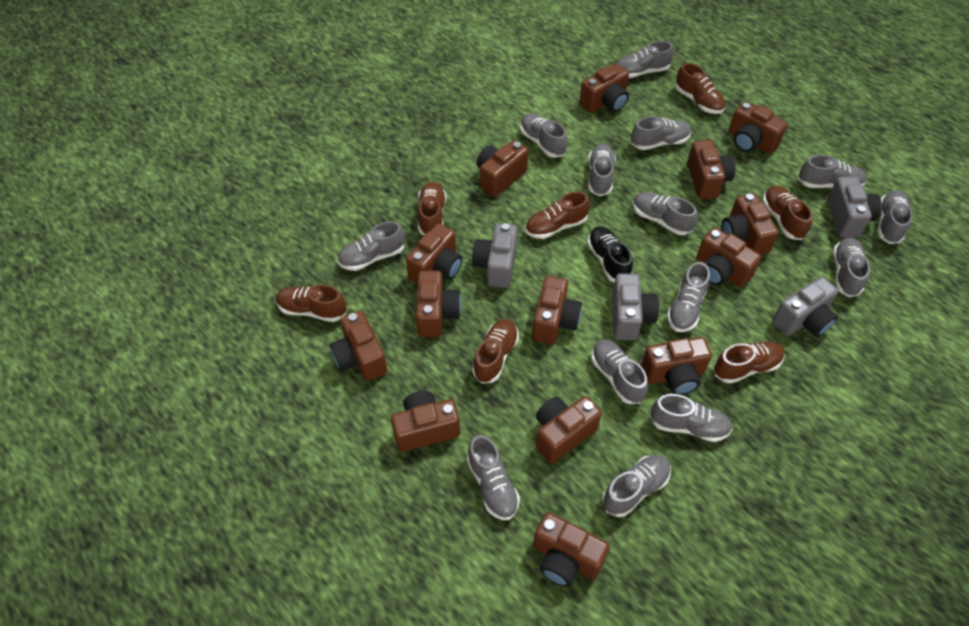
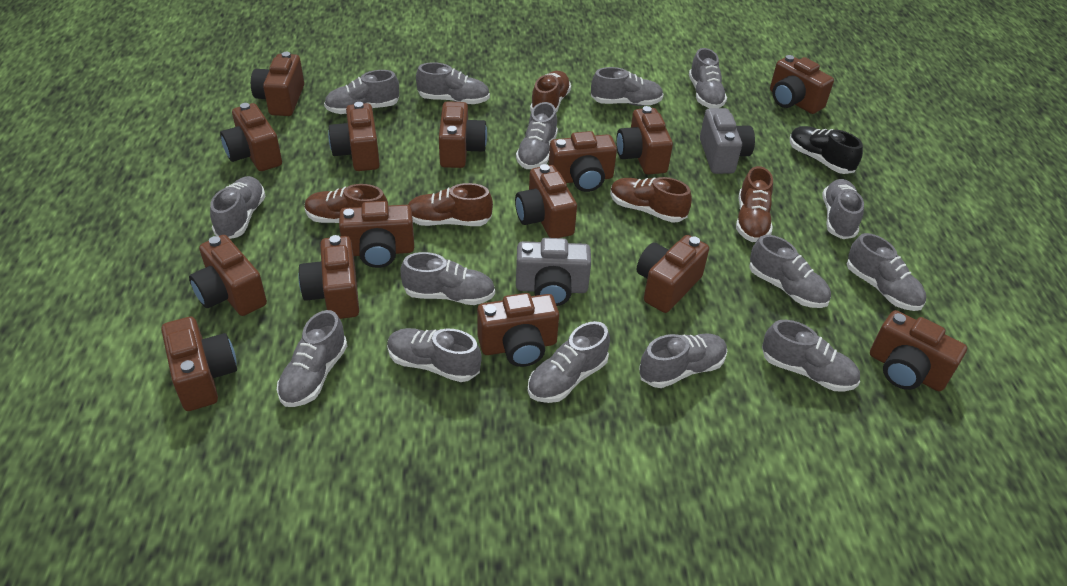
brown camera: 14 -> 15
brown shoe: 7 -> 5
grey camera: 4 -> 2
grey shoe: 14 -> 15

